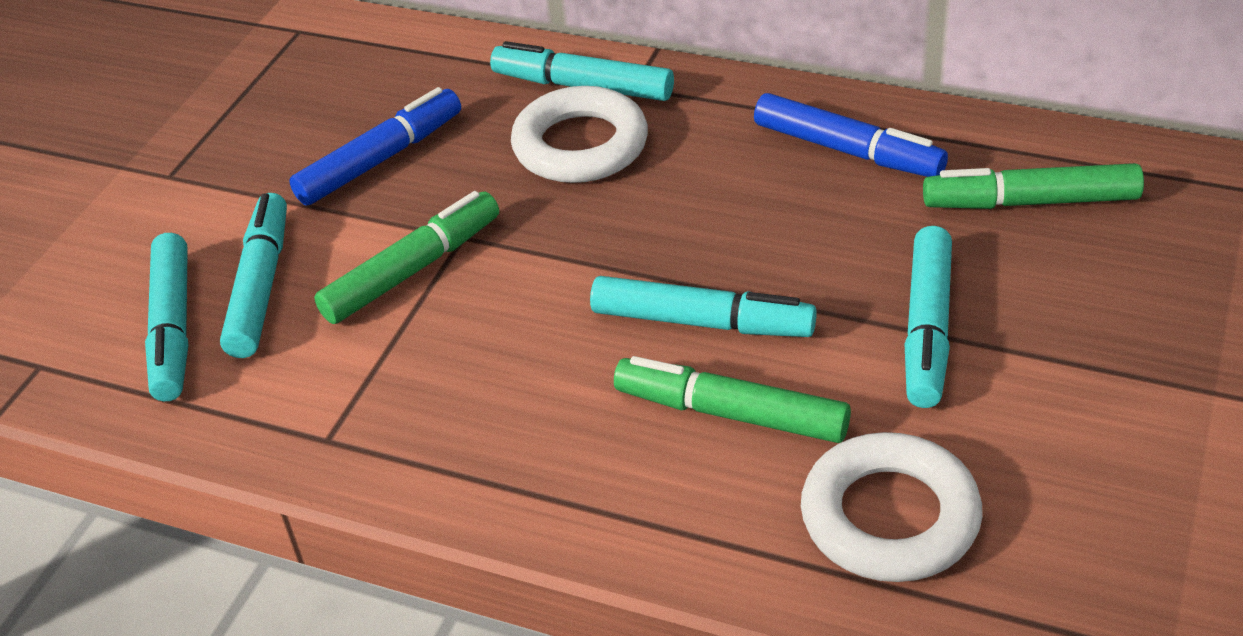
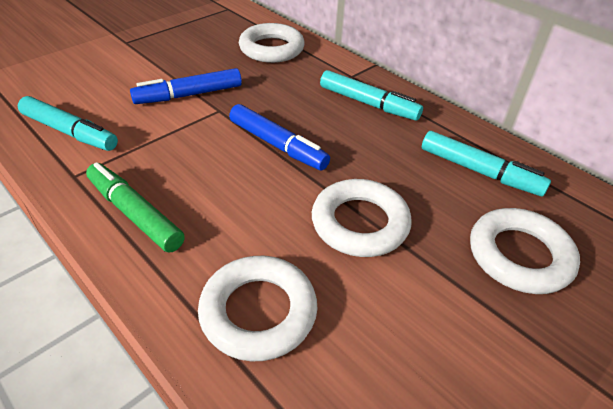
green marker: 3 -> 1
turquoise marker: 5 -> 3
white ring: 2 -> 4

